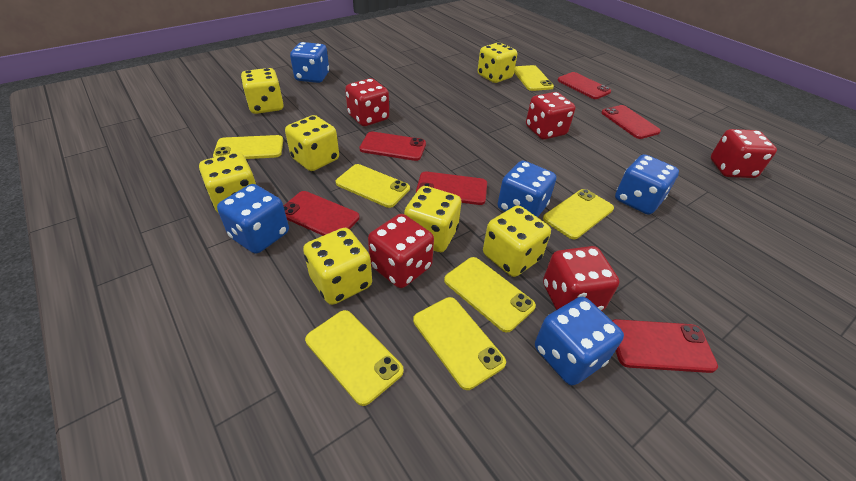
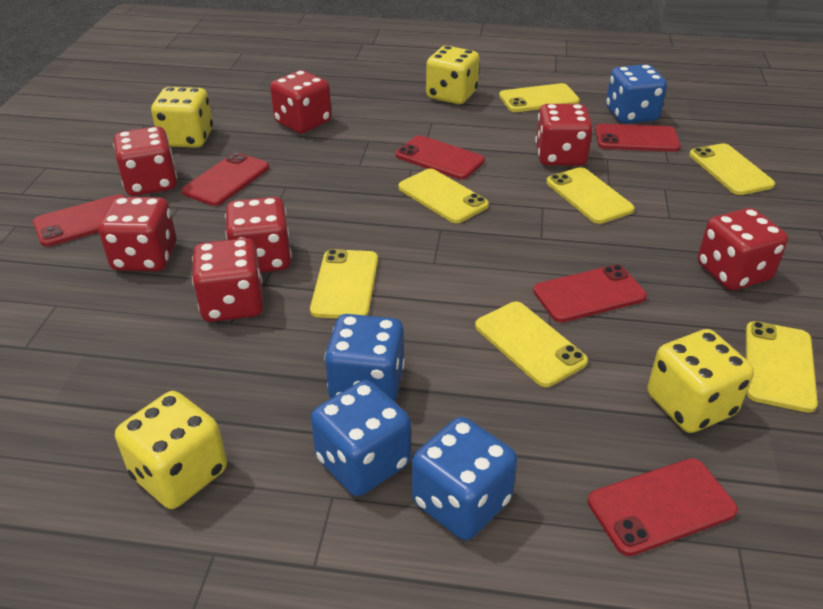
blue dice: 5 -> 4
red dice: 5 -> 7
yellow dice: 7 -> 4

